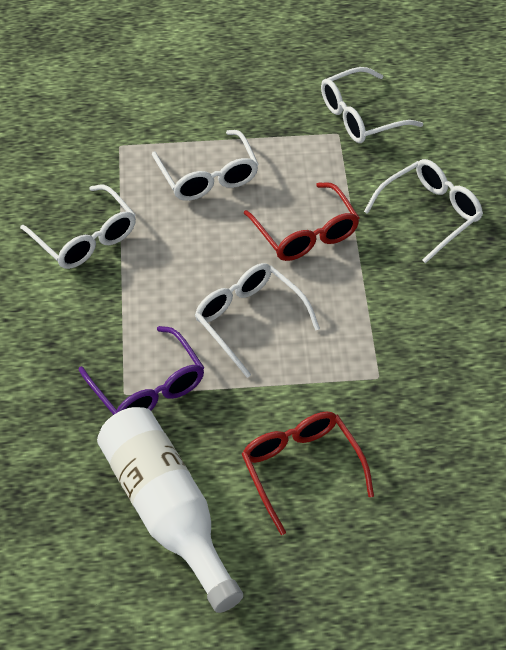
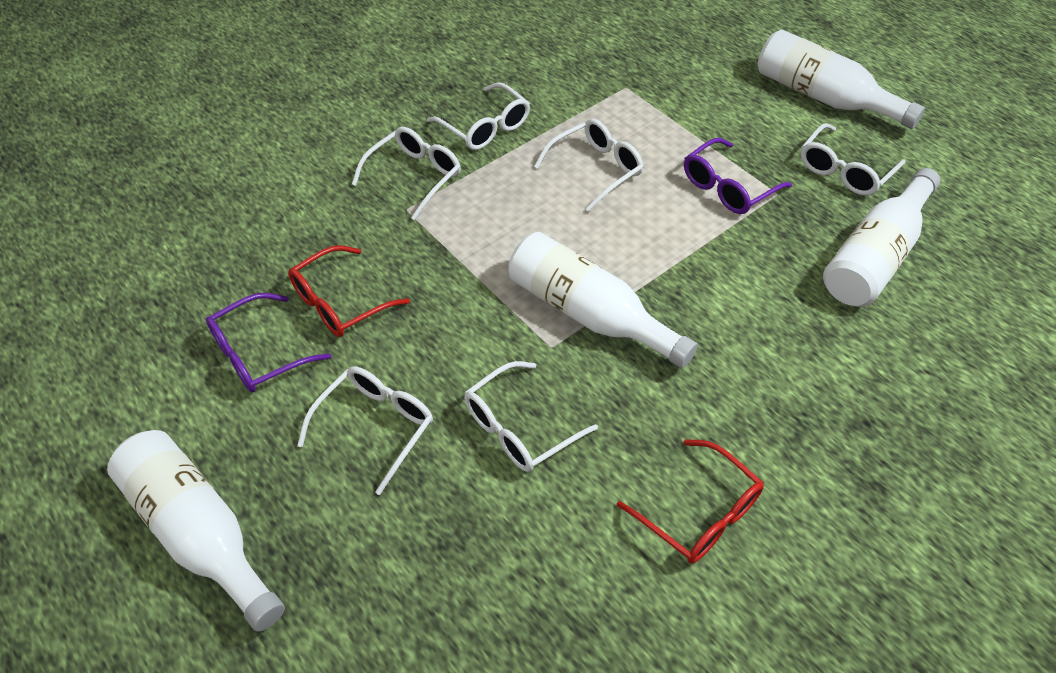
purple glasses: 1 -> 2
white bottle: 1 -> 4
white glasses: 5 -> 6

